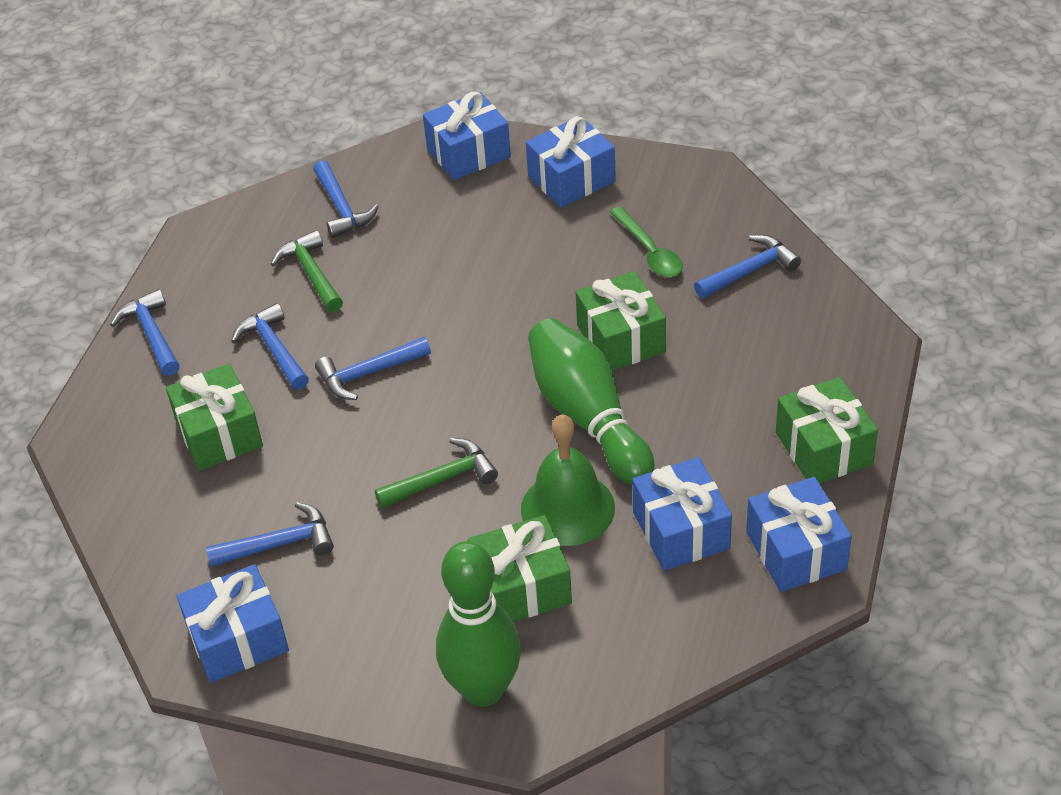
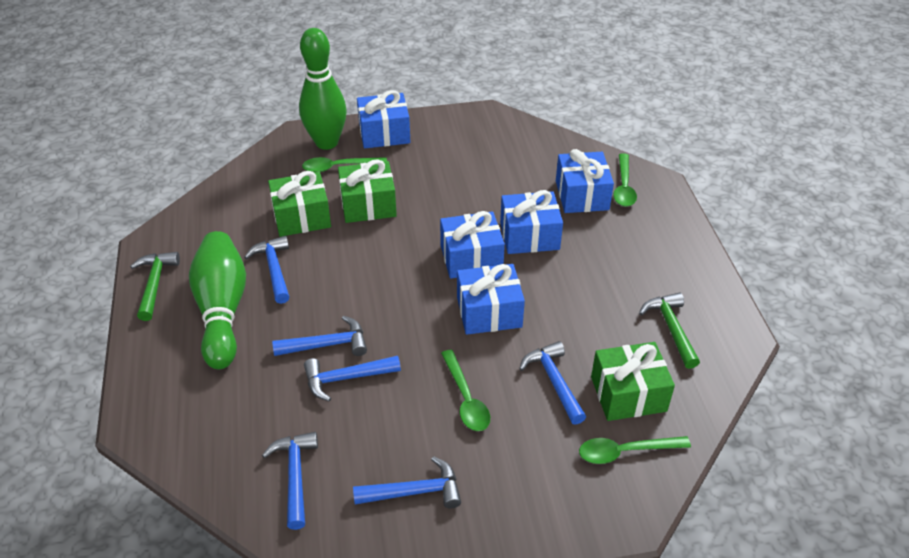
green bell: 1 -> 0
green gift: 4 -> 3
green spoon: 1 -> 4

